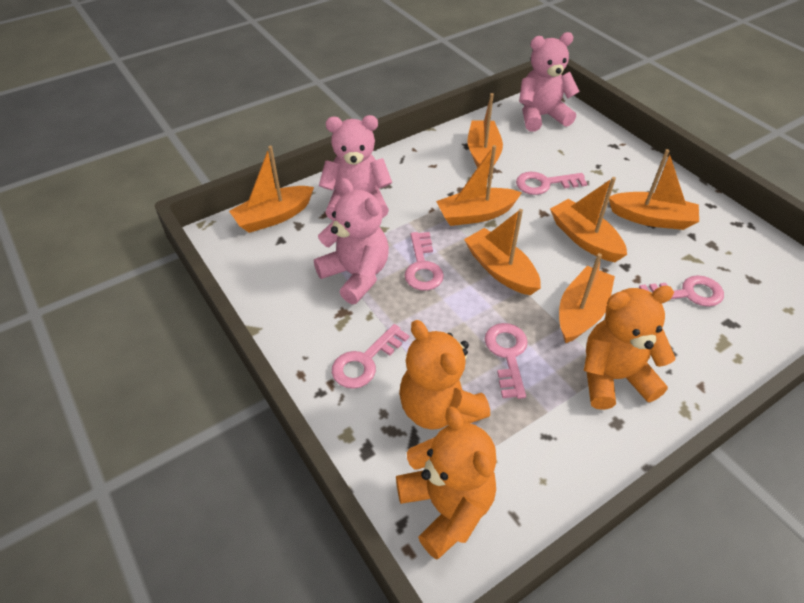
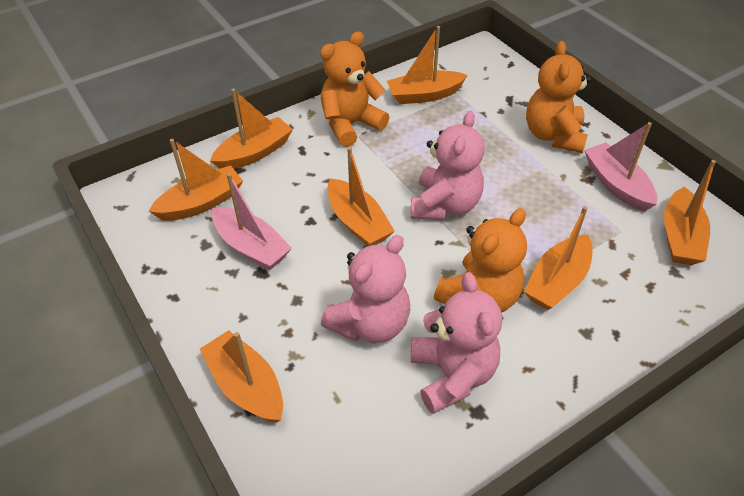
pink boat: 0 -> 2
pink key: 5 -> 0

